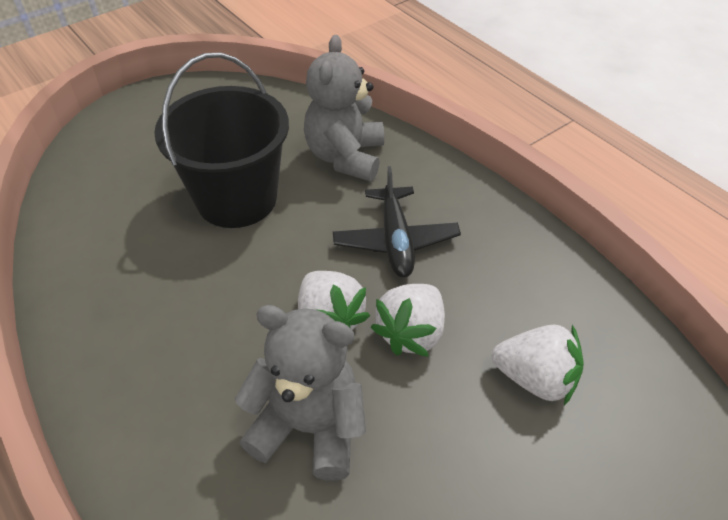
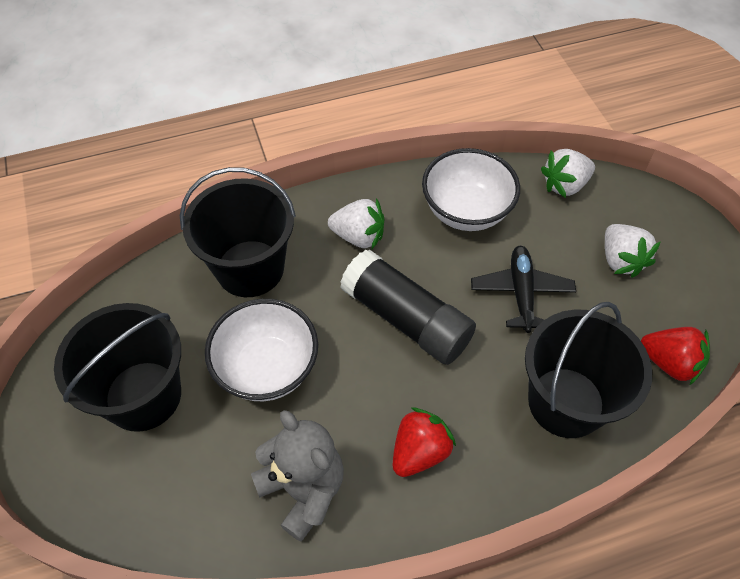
black bucket: 1 -> 3
black glue stick: 0 -> 1
grey teddy bear: 2 -> 1
red strawberry: 0 -> 2
white bowl: 0 -> 2

